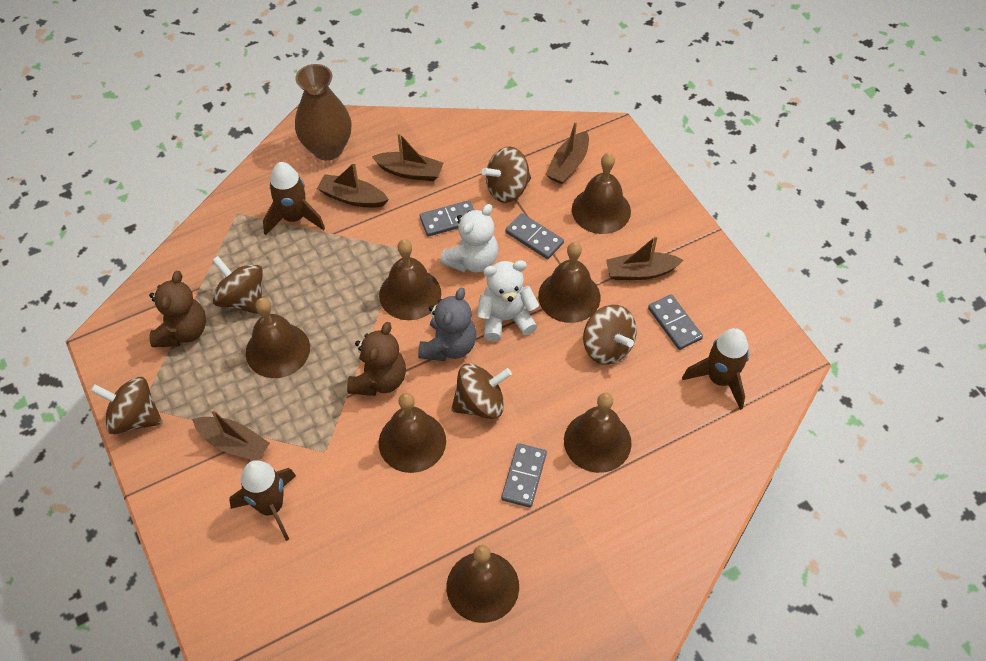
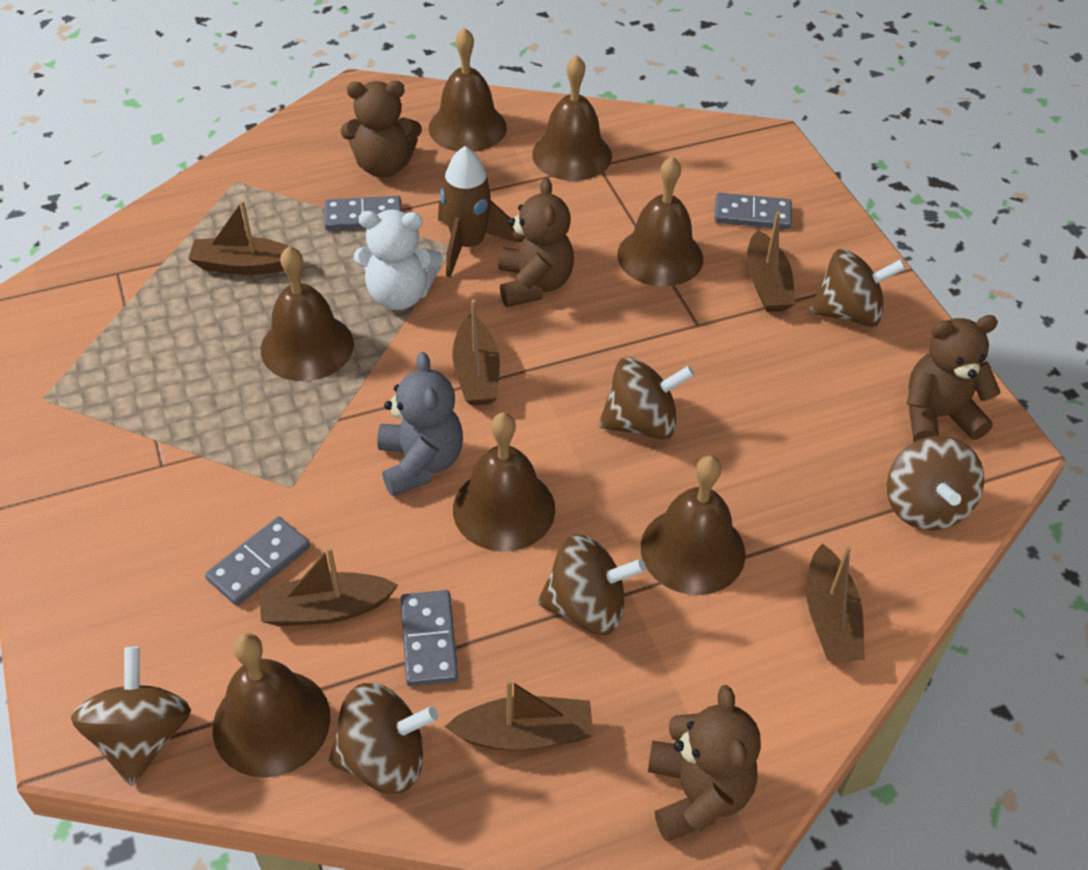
brown boat: 5 -> 6
brown rocket: 3 -> 1
brown spinning top: 5 -> 6
brown teddy bear: 2 -> 4
brown vase: 1 -> 0
white teddy bear: 2 -> 1

